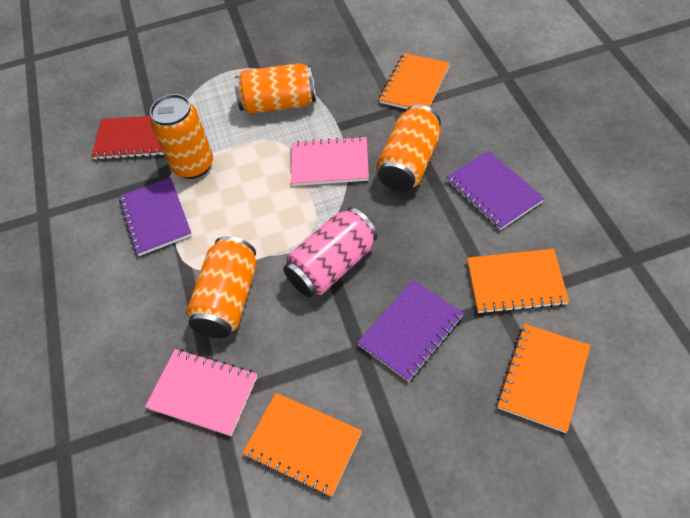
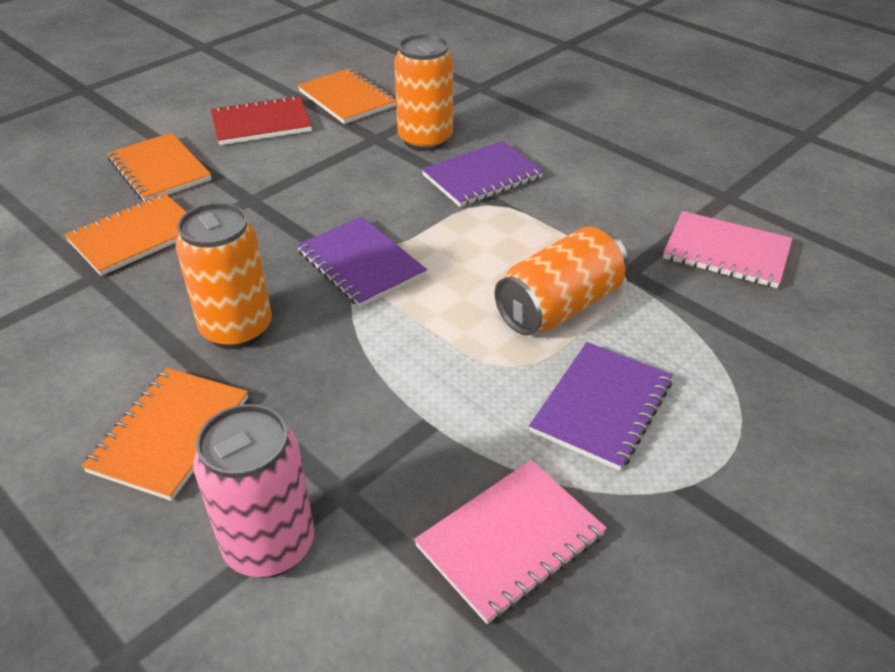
orange can: 4 -> 3

